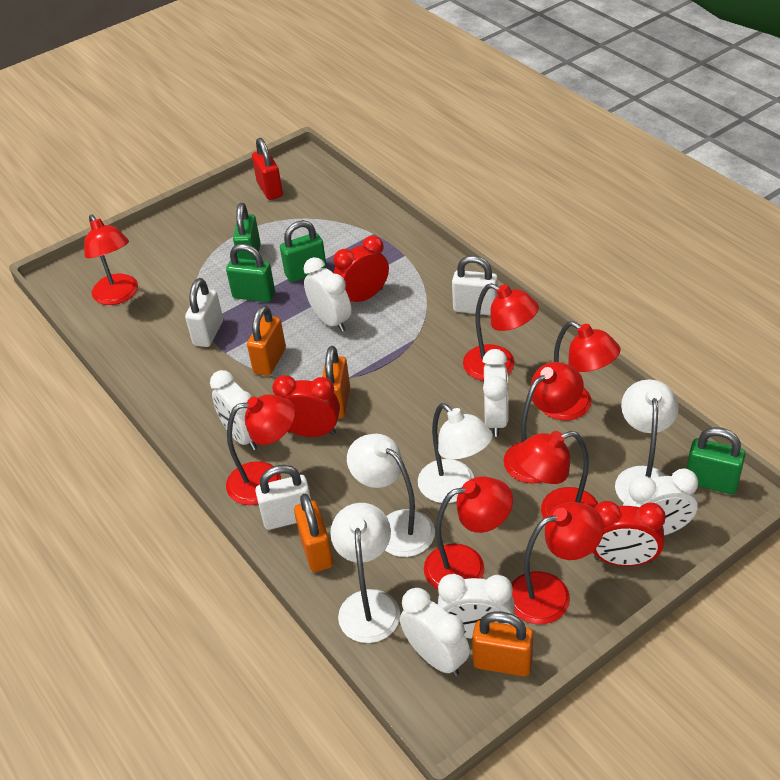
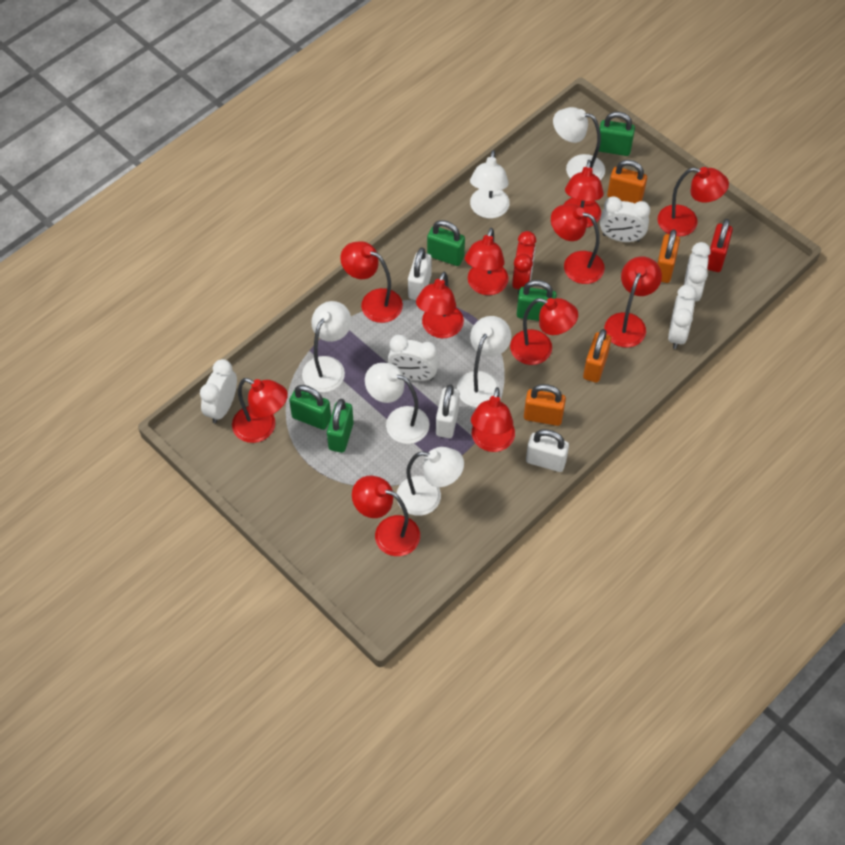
green padlock: 4 -> 5
red clock: 3 -> 1
red lamp: 8 -> 11
white clock: 6 -> 5
white lamp: 4 -> 6

